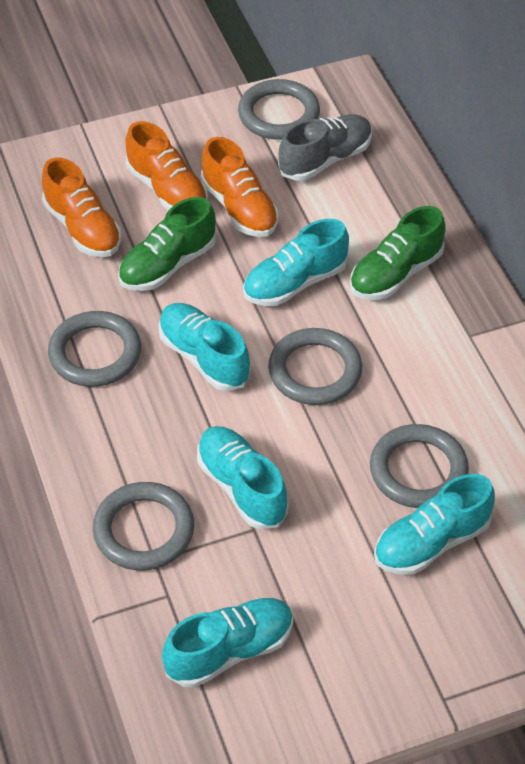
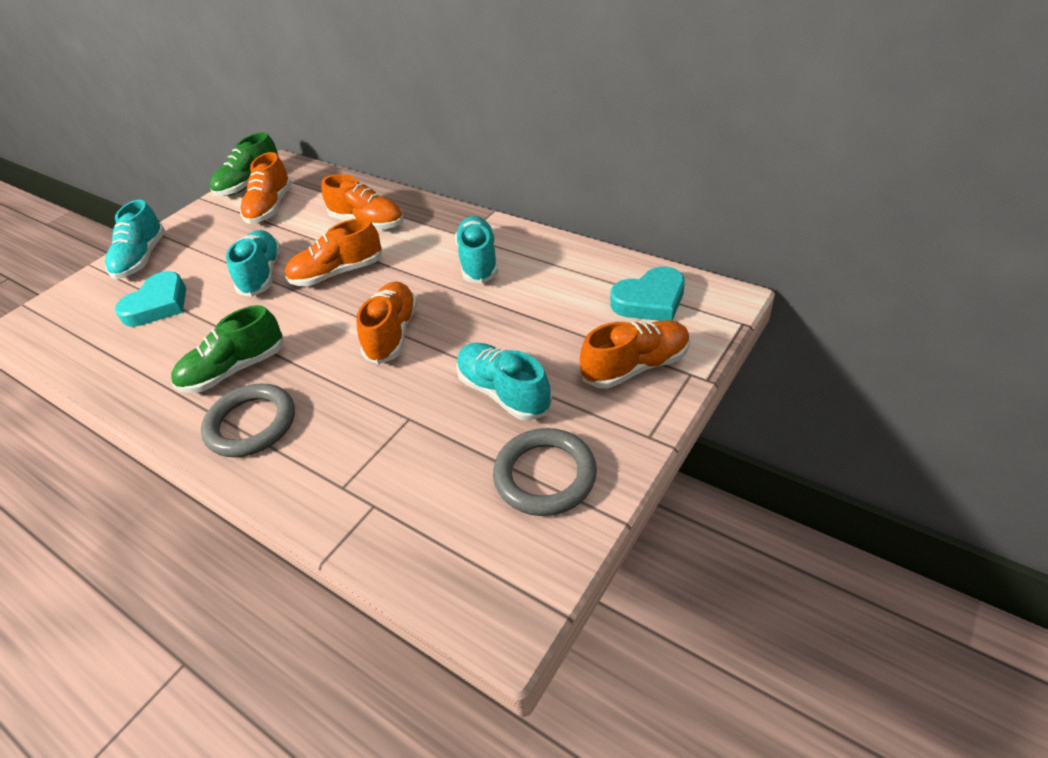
grey ring: 5 -> 2
grey shoe: 1 -> 0
orange shoe: 3 -> 5
turquoise heart: 0 -> 2
turquoise shoe: 5 -> 4

